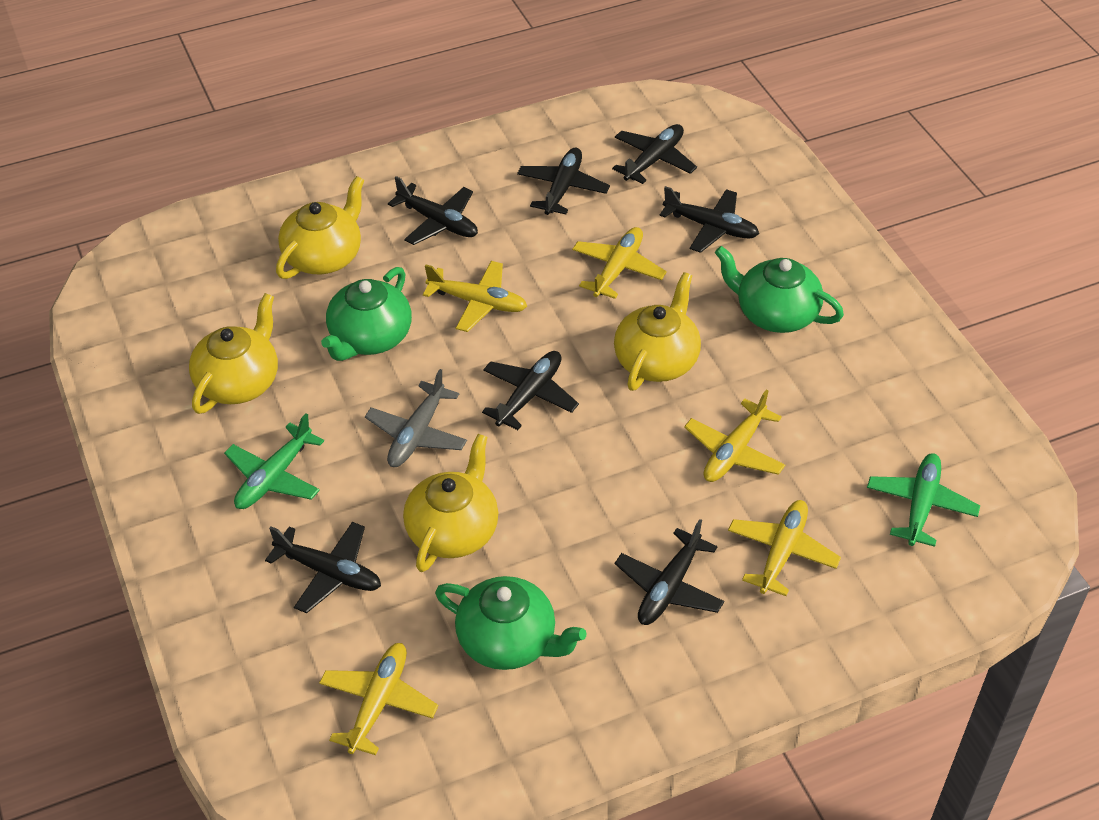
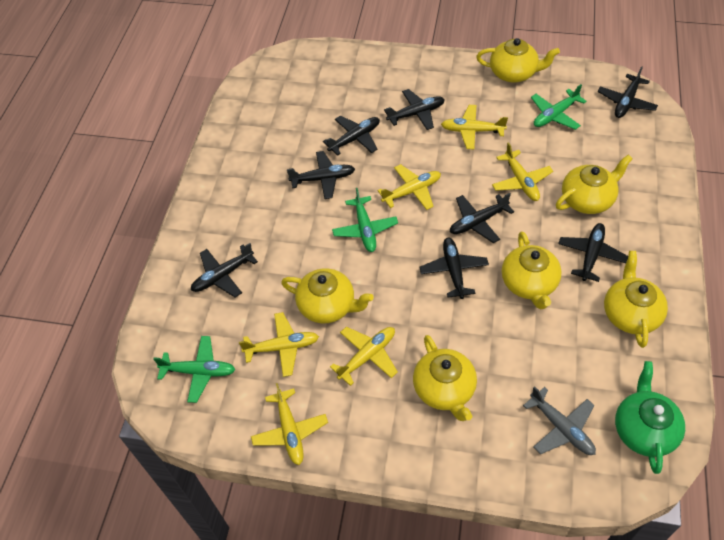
black plane: 7 -> 8
green plane: 2 -> 3
green teapot: 3 -> 1
yellow plane: 5 -> 6
yellow teapot: 4 -> 6

